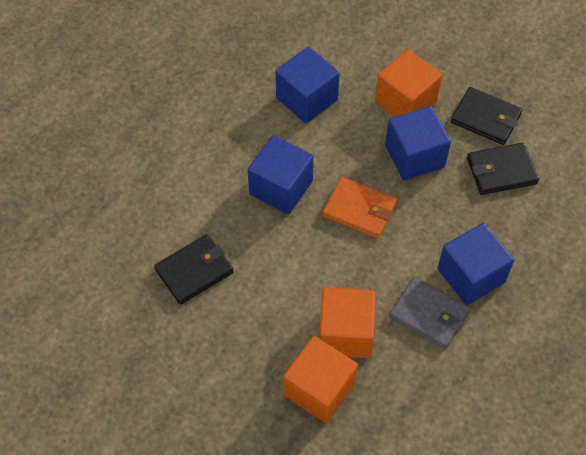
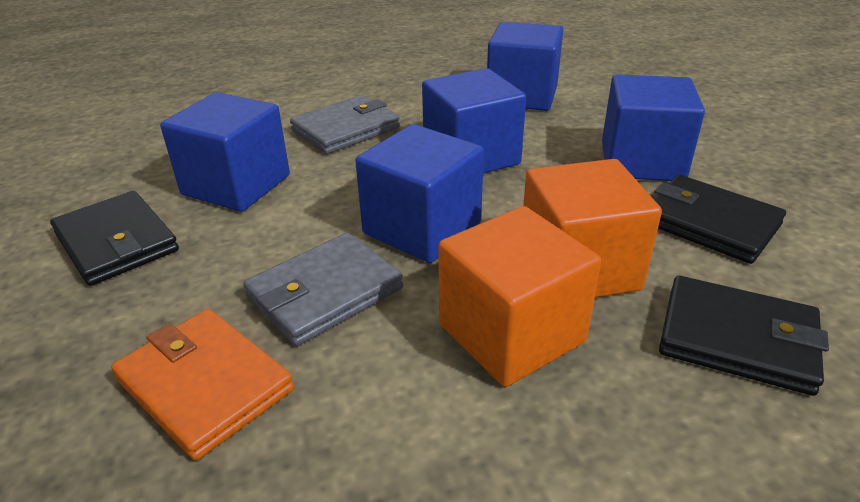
blue cube: 4 -> 5
grey wallet: 1 -> 2
orange cube: 3 -> 2

